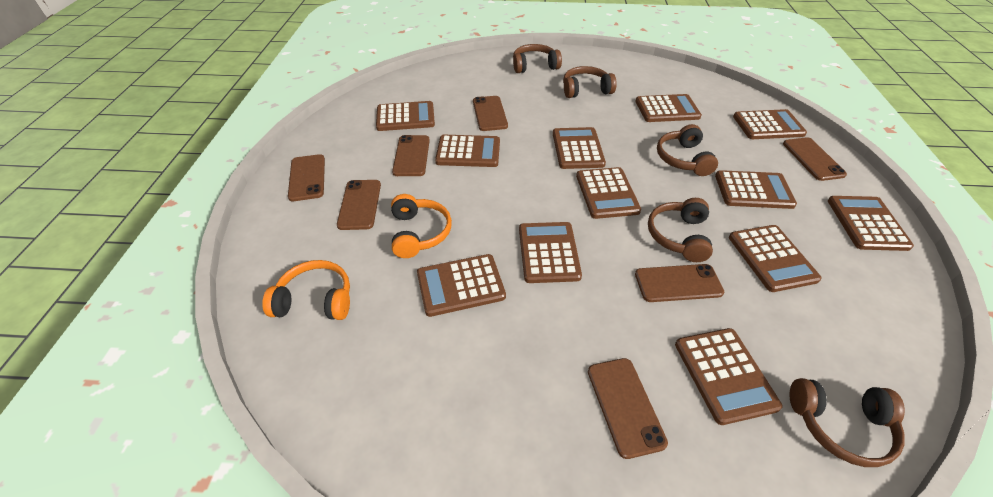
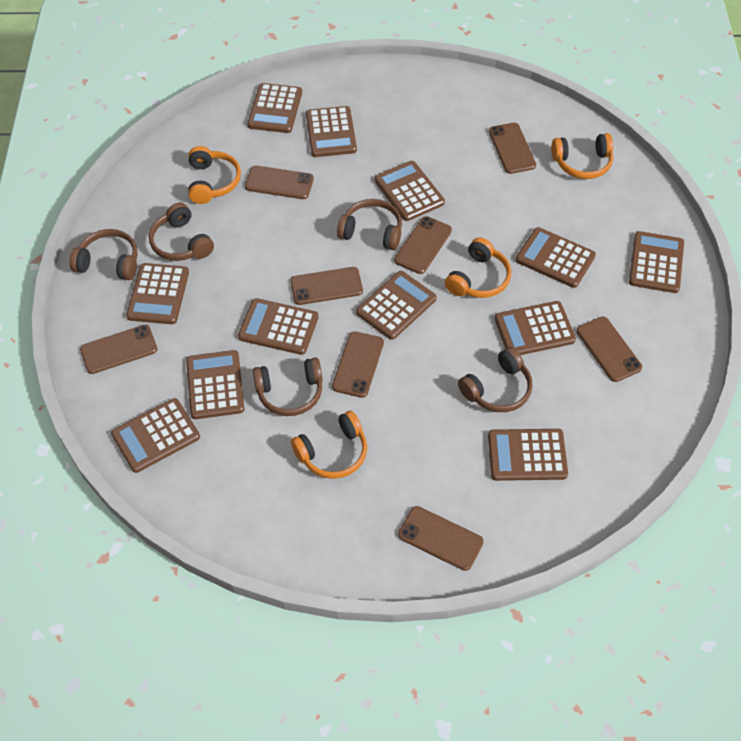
brown phone: 7 -> 8
orange headphones: 2 -> 4

